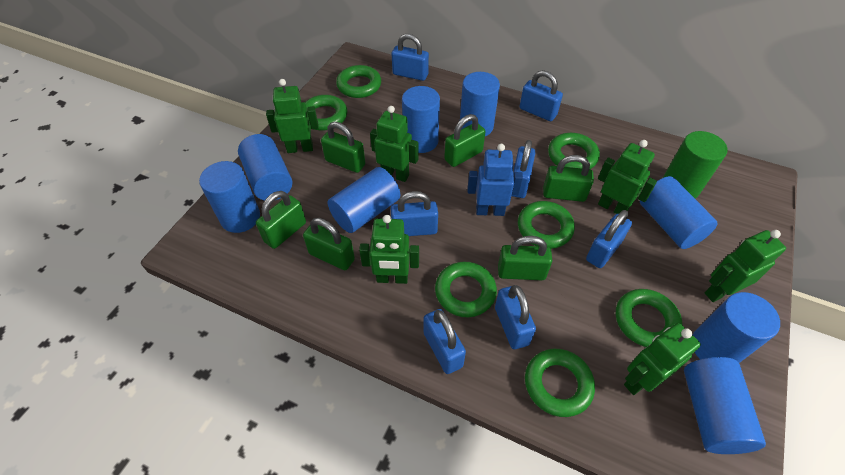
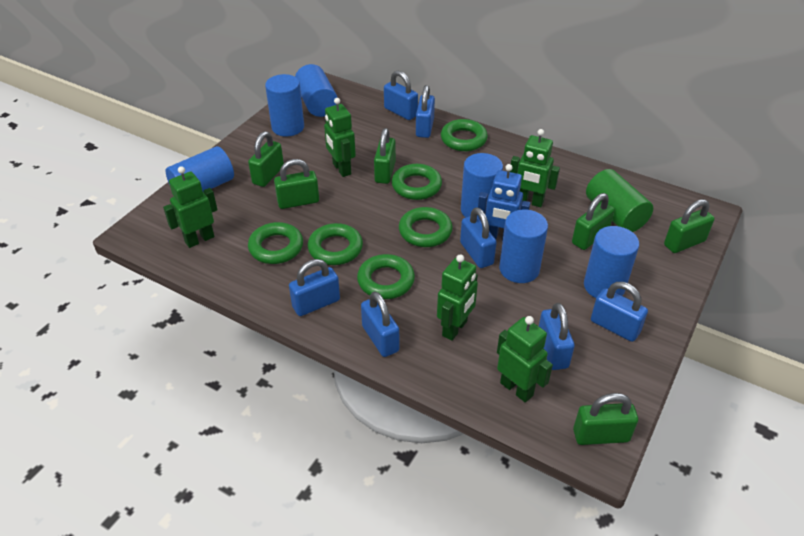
blue cylinder: 8 -> 6
green ring: 7 -> 6
green robot: 6 -> 5

